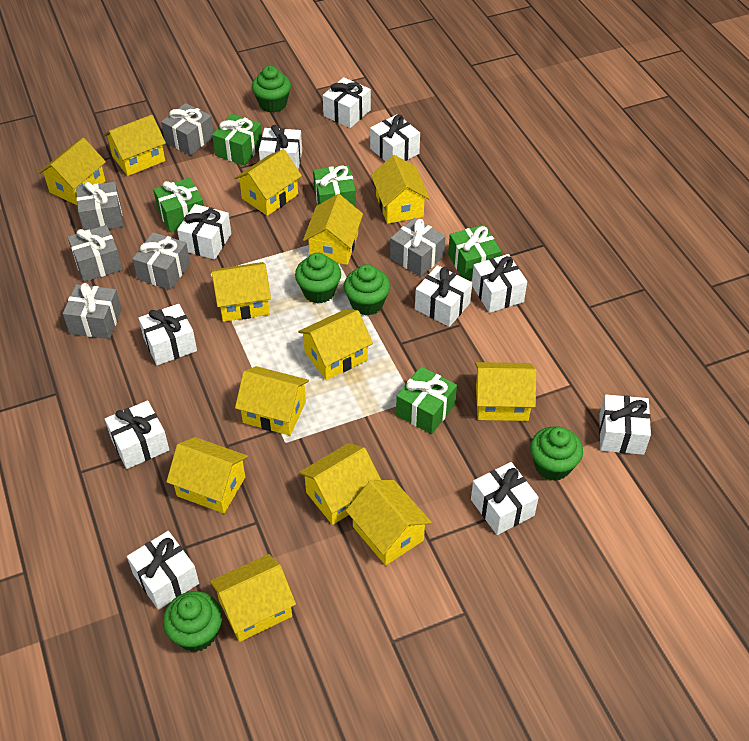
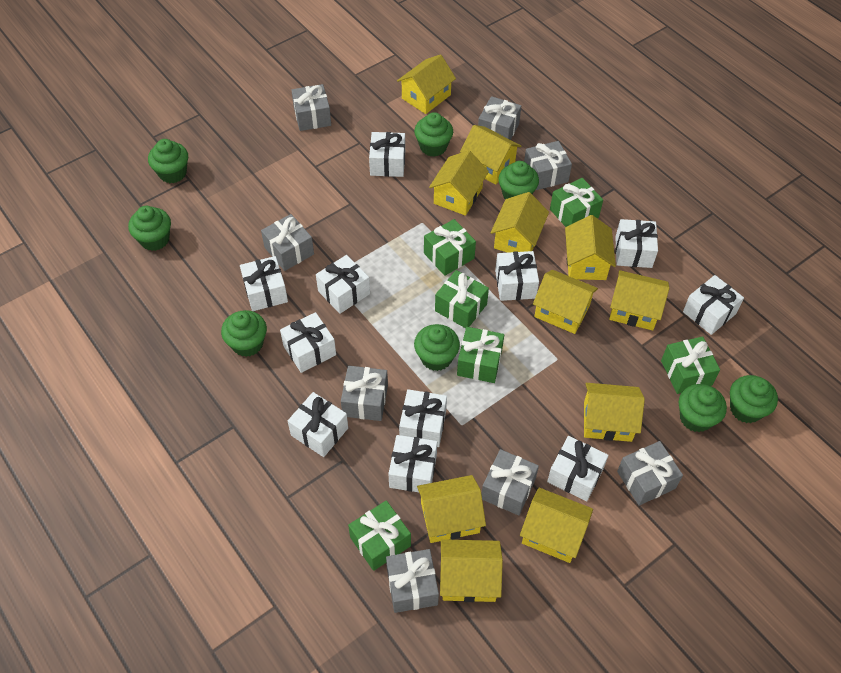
green cupcake: 5 -> 8
green gift: 5 -> 6
grey gift: 6 -> 8
yellow house: 13 -> 11

